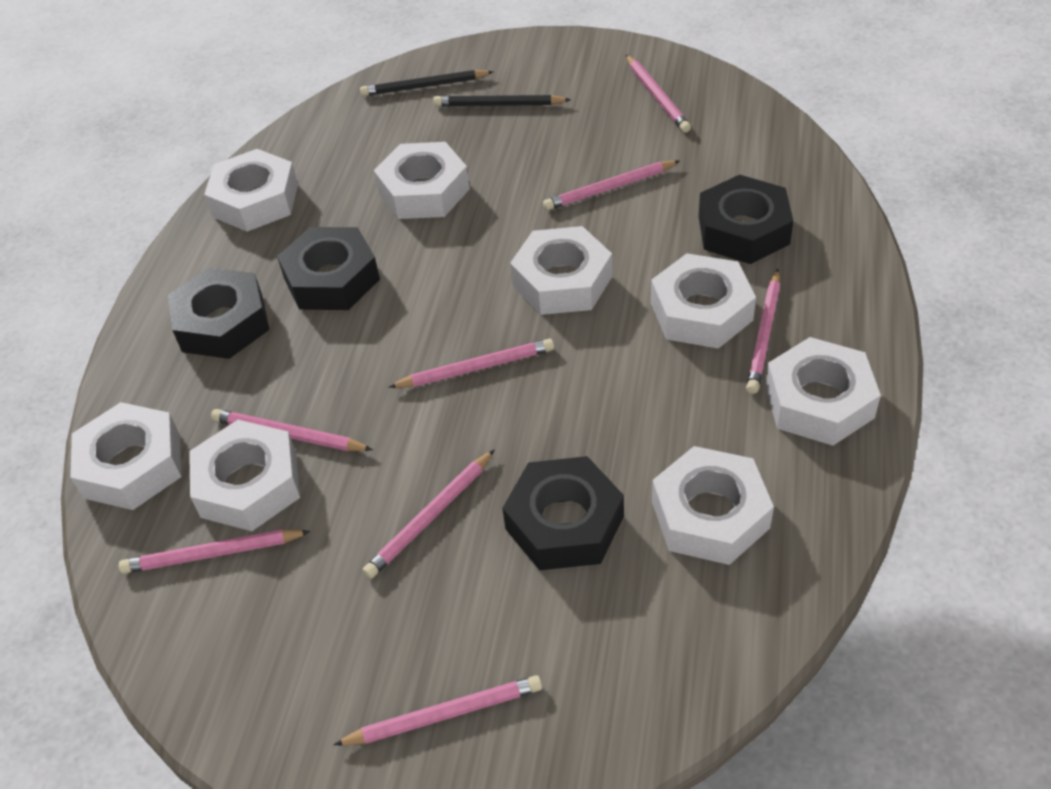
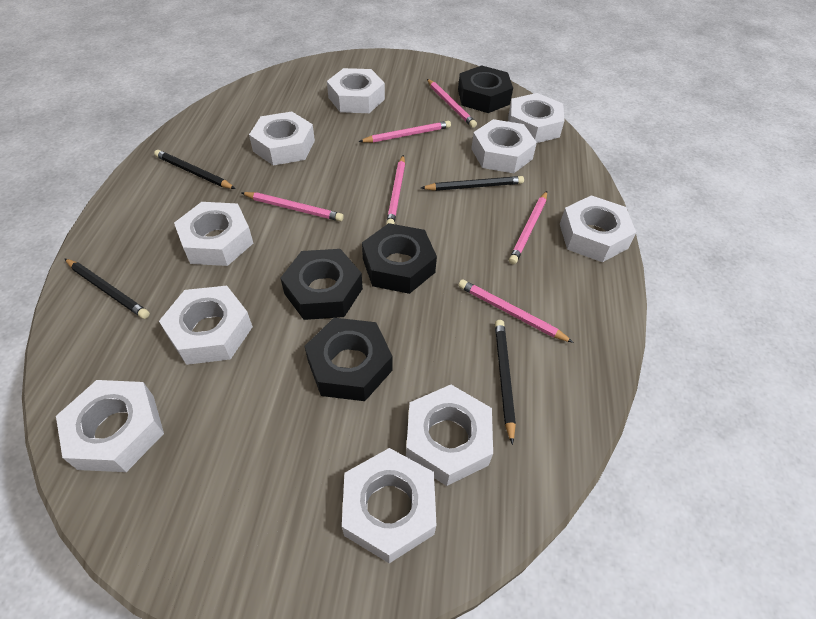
black pencil: 2 -> 4
pink pencil: 8 -> 6
white nut: 8 -> 10

